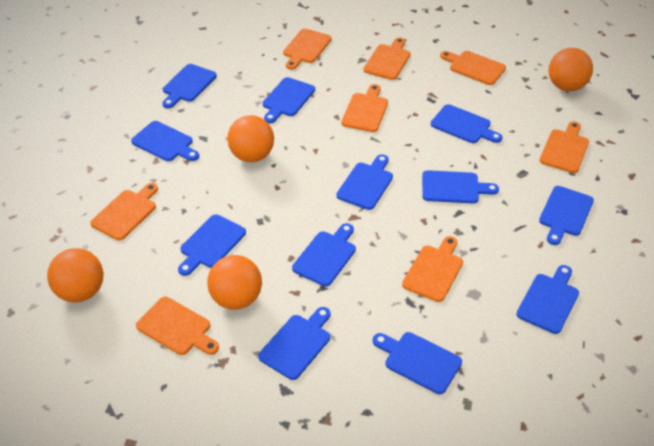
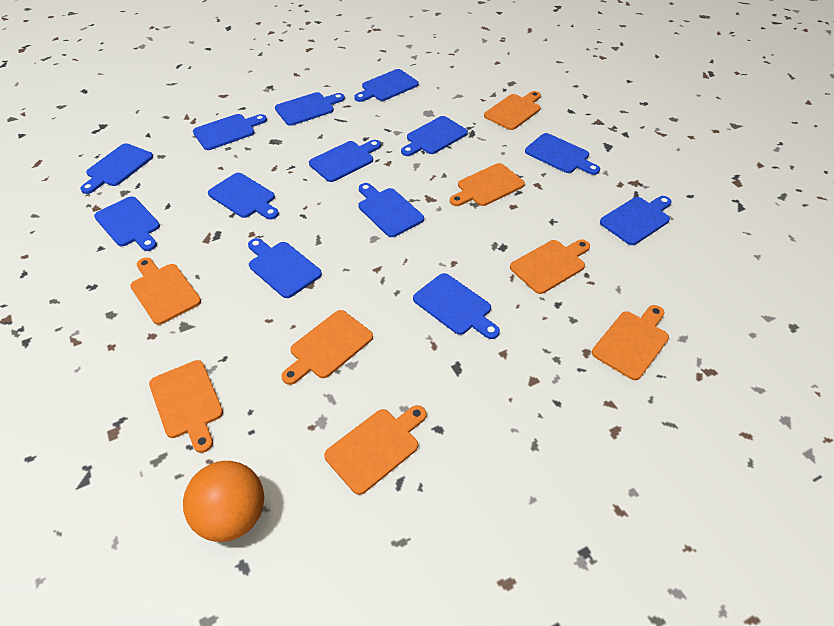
blue cutting board: 12 -> 13
orange ball: 4 -> 1

